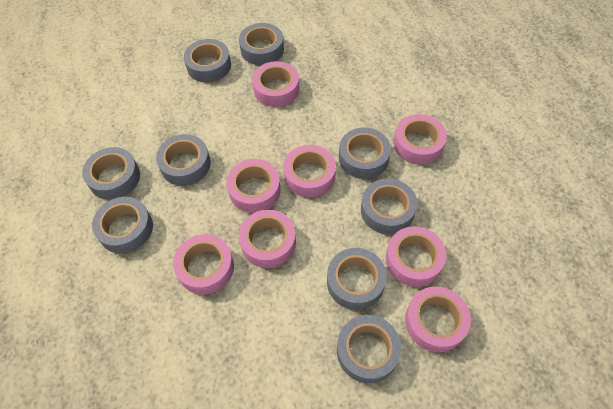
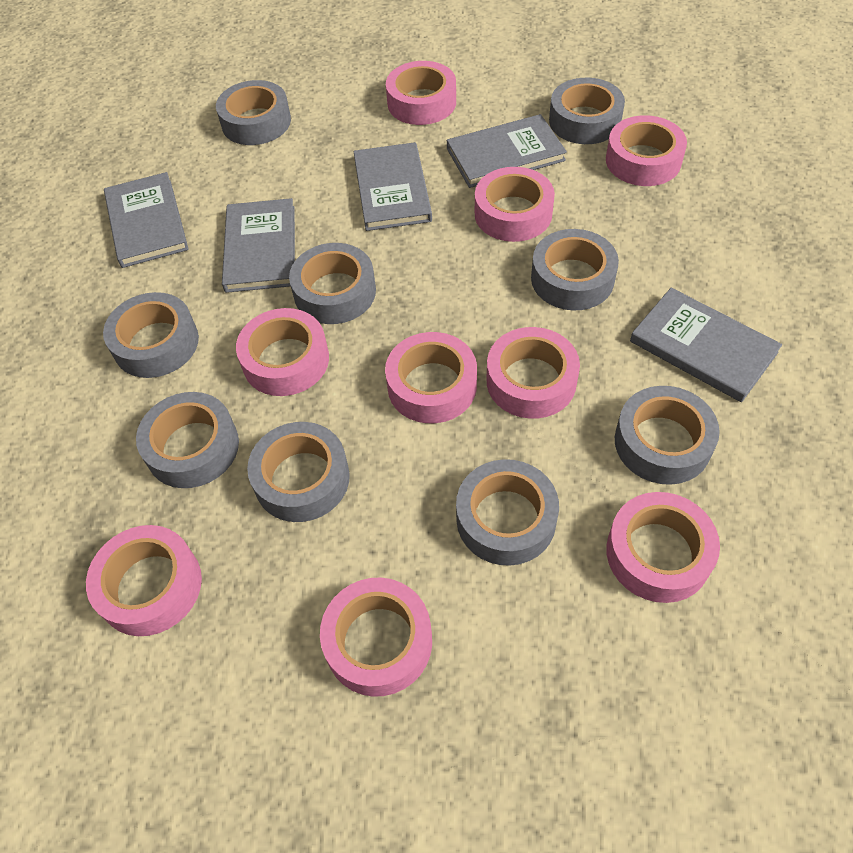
grey book: 0 -> 5
pink tape: 8 -> 9

